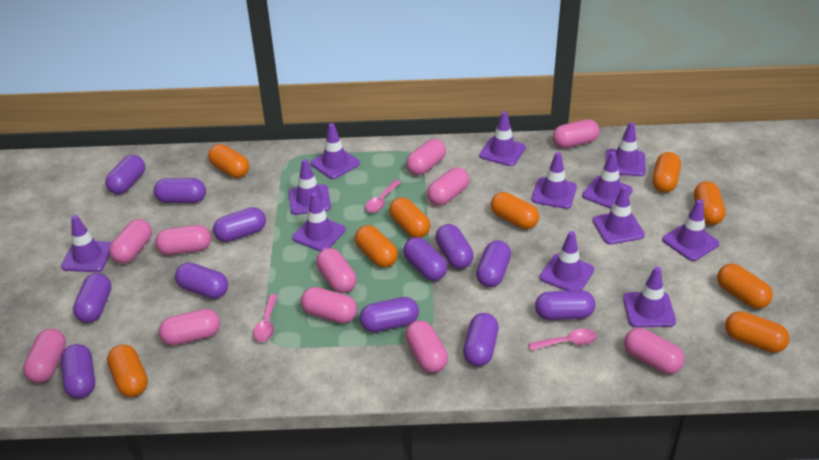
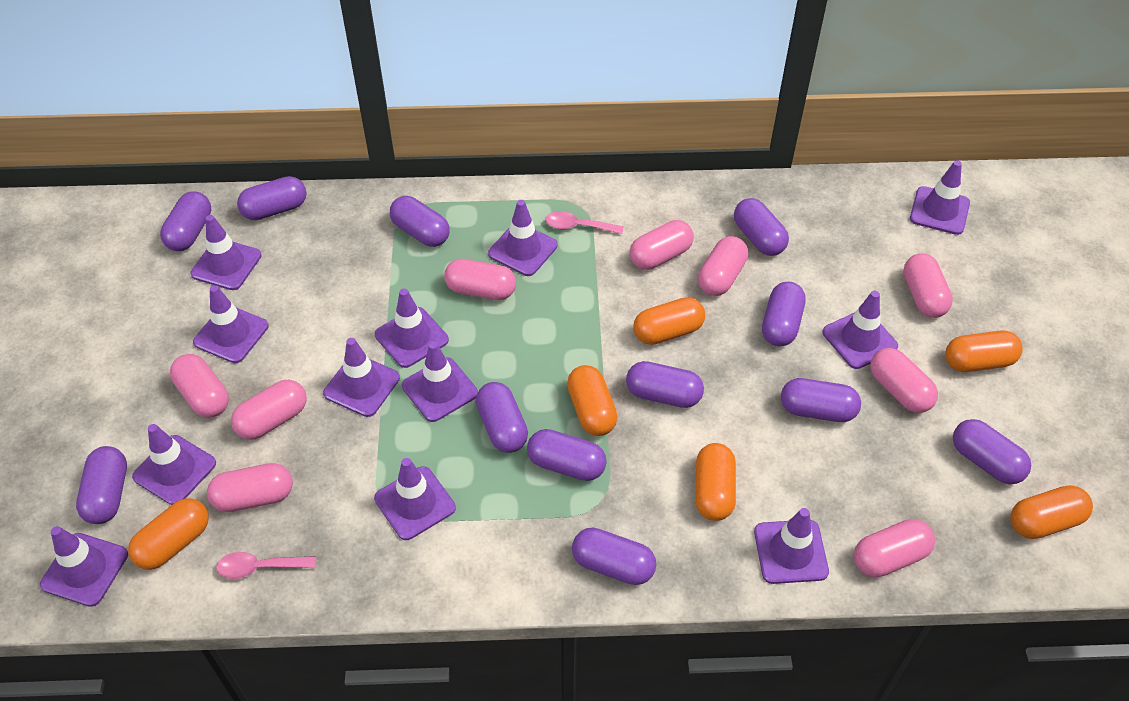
orange capsule: 9 -> 6
pink capsule: 11 -> 9
pink spoon: 3 -> 2

